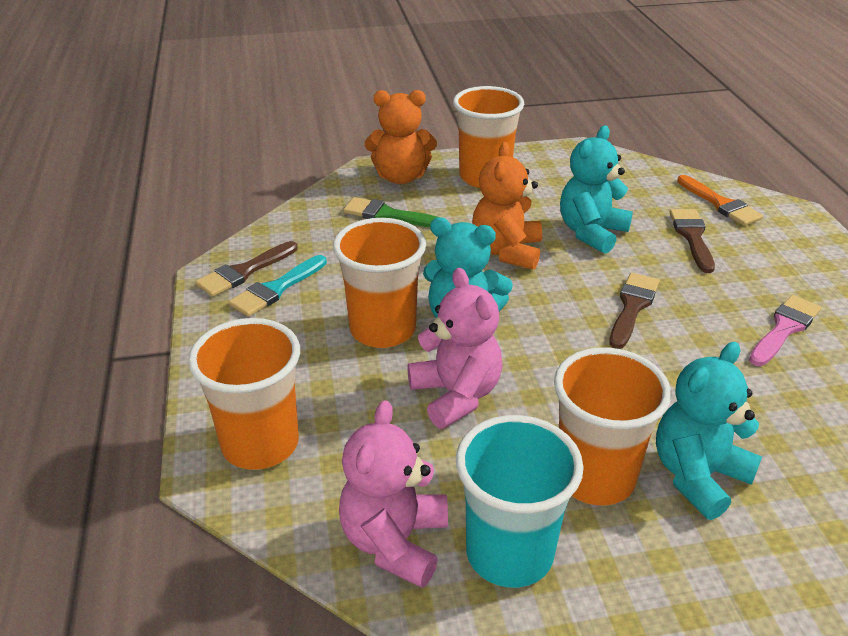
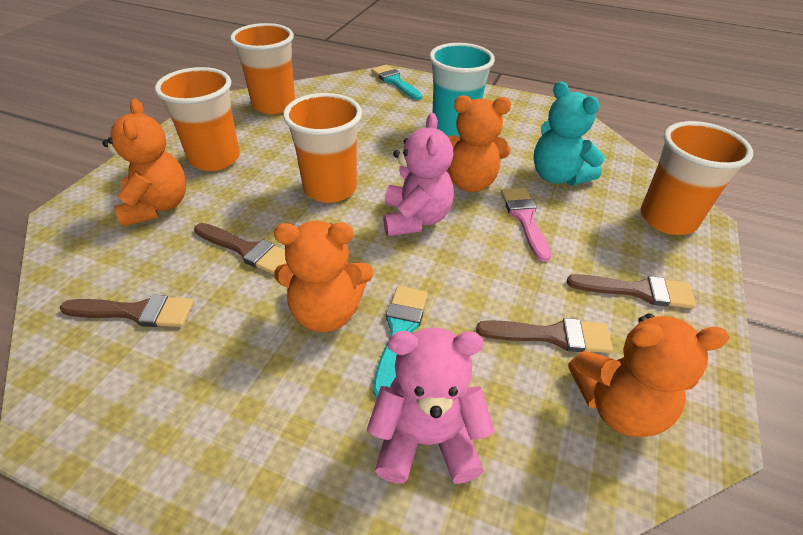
brown brush: 3 -> 4
green brush: 1 -> 0
orange brush: 1 -> 0
orange teddy bear: 2 -> 4
turquoise brush: 1 -> 2
turquoise teddy bear: 3 -> 1

